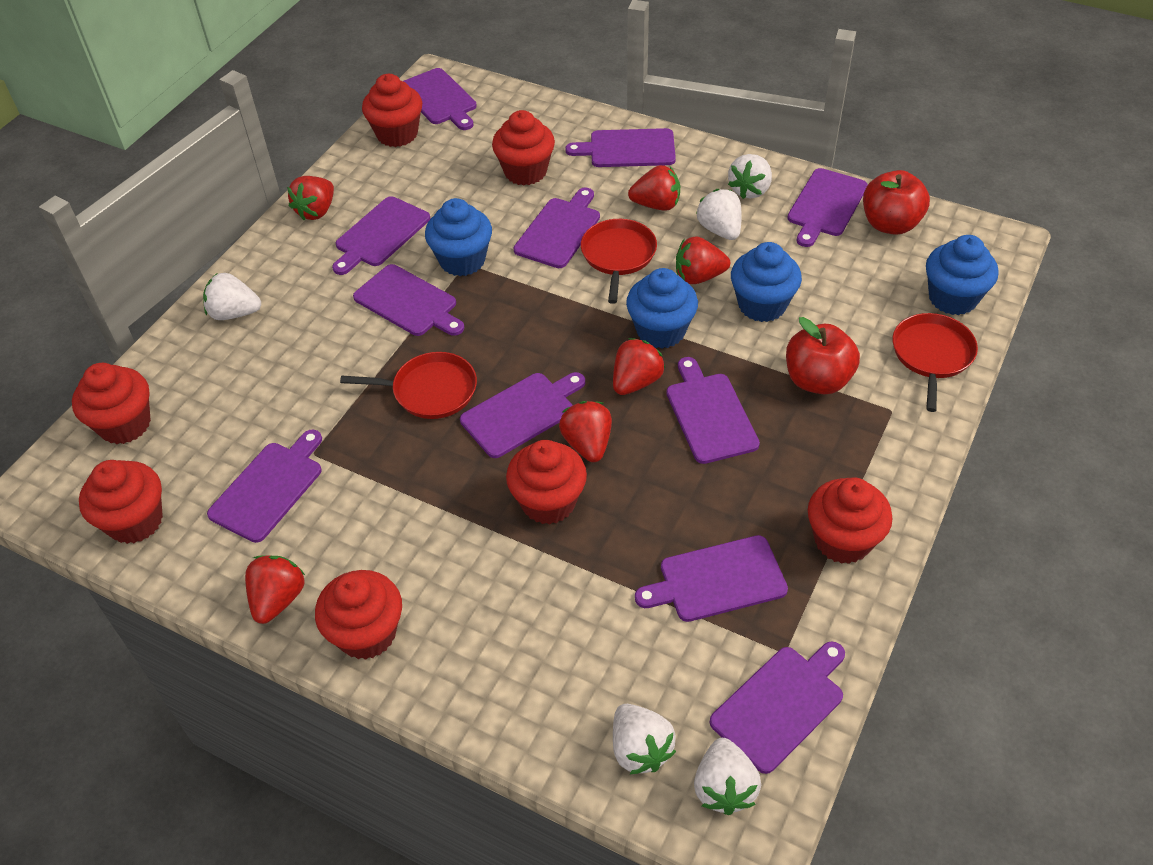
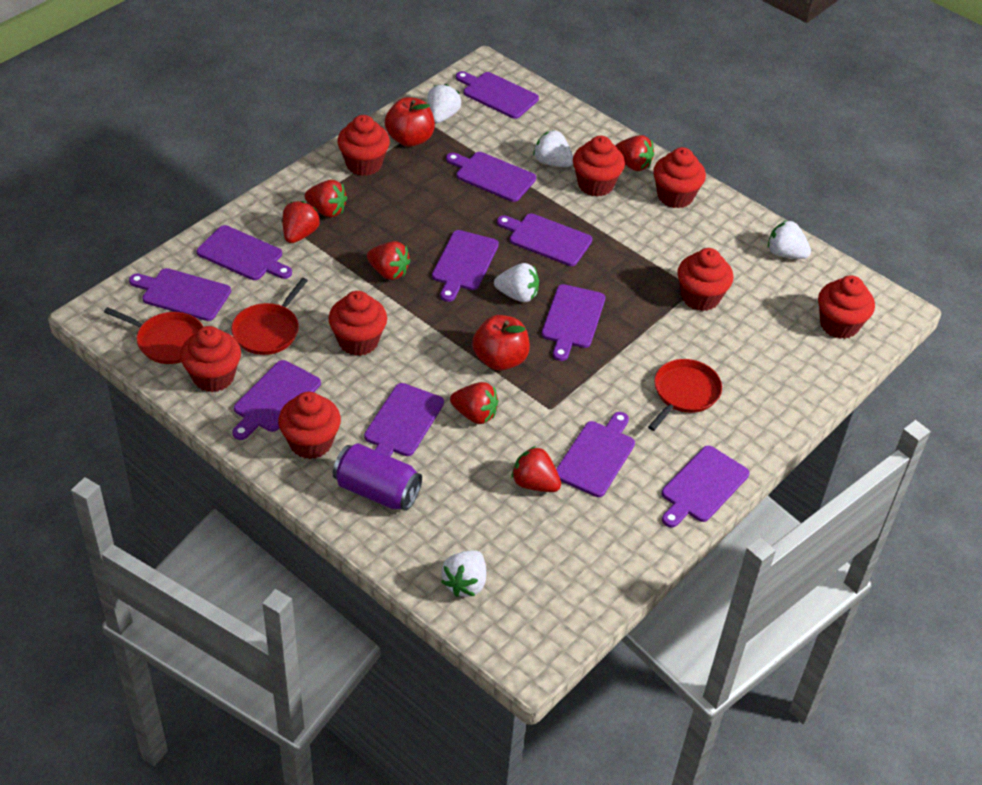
blue cupcake: 4 -> 0
purple can: 0 -> 1
red cupcake: 7 -> 8

